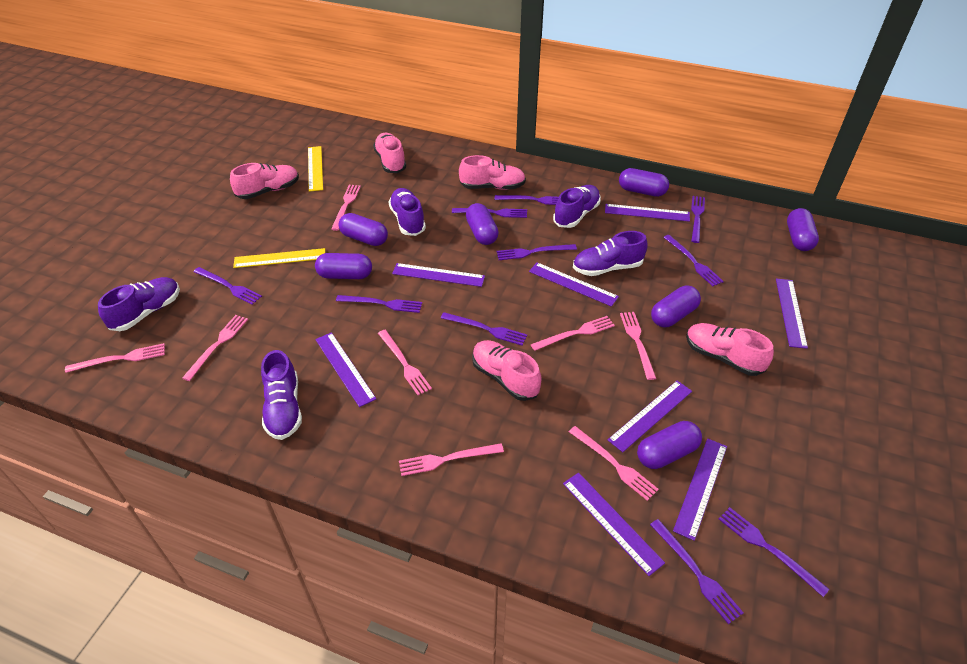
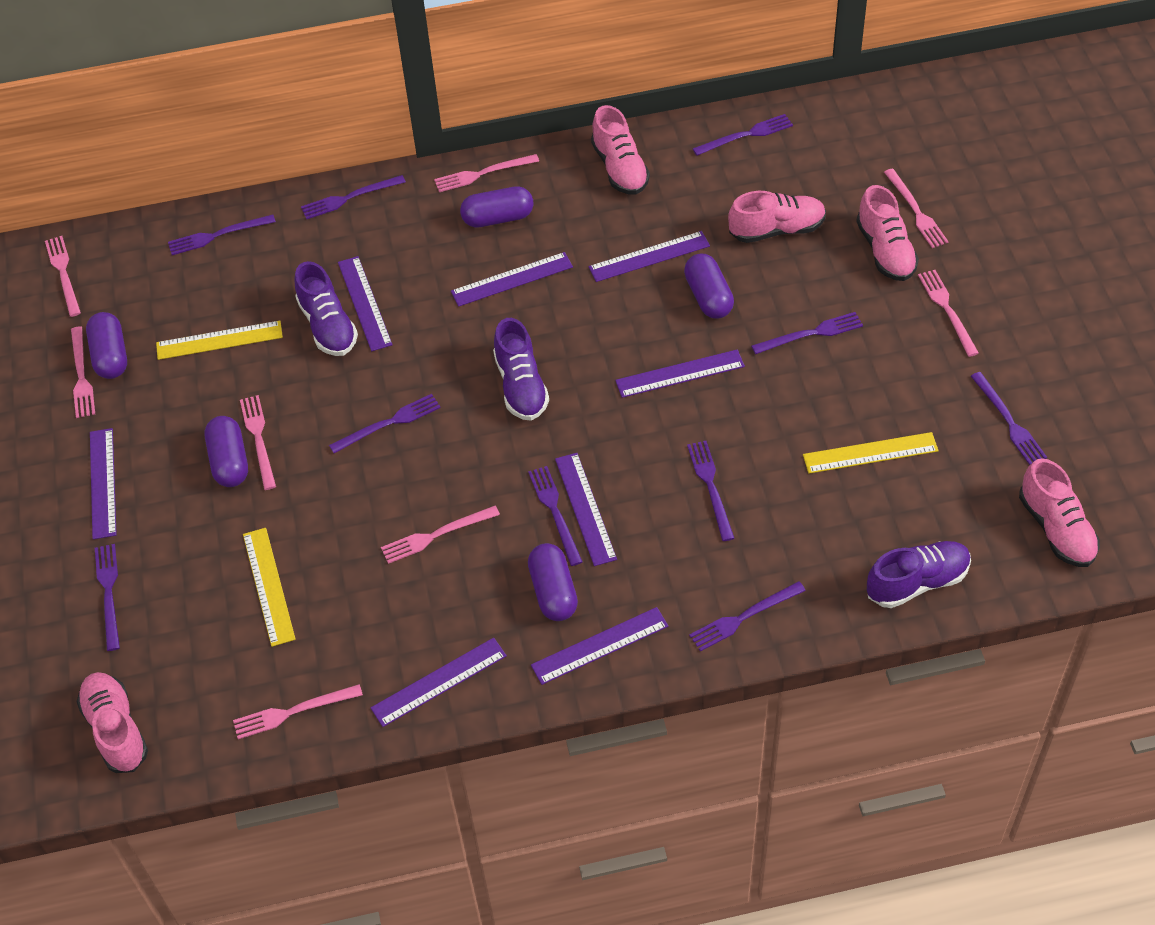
purple capsule: 7 -> 5
purple shoe: 5 -> 3
yellow ruler: 2 -> 3

